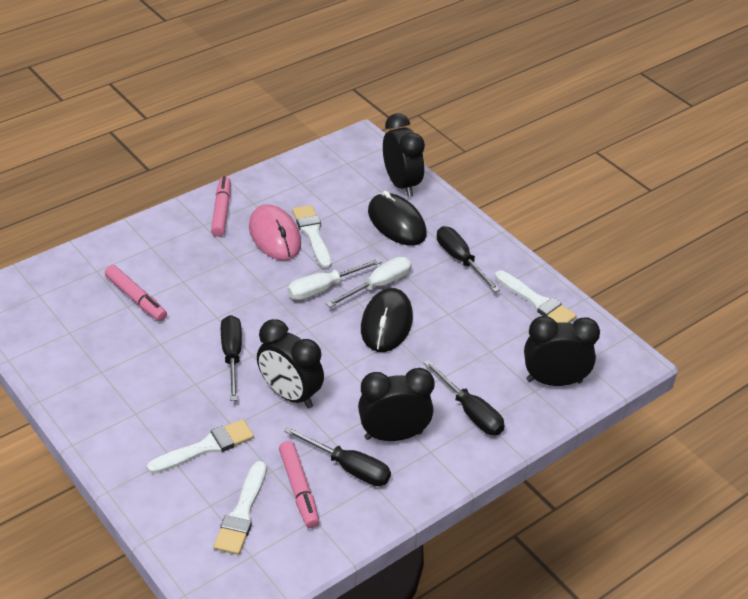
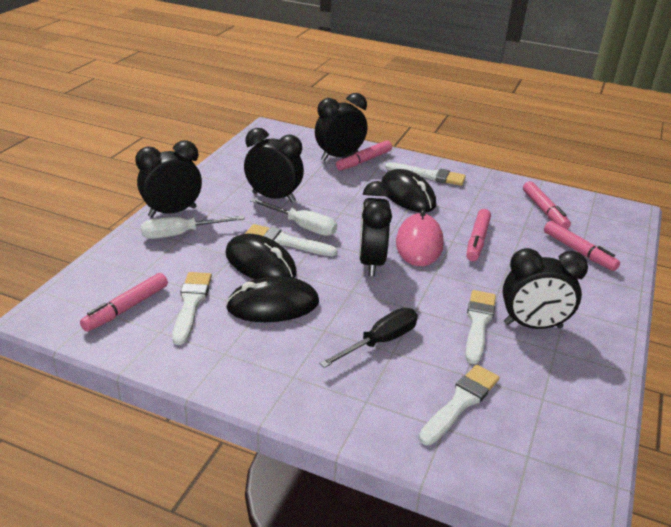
black clock: 4 -> 5
black mouse: 2 -> 3
black screwdriver: 4 -> 1
pink marker: 3 -> 5
white brush: 4 -> 5

